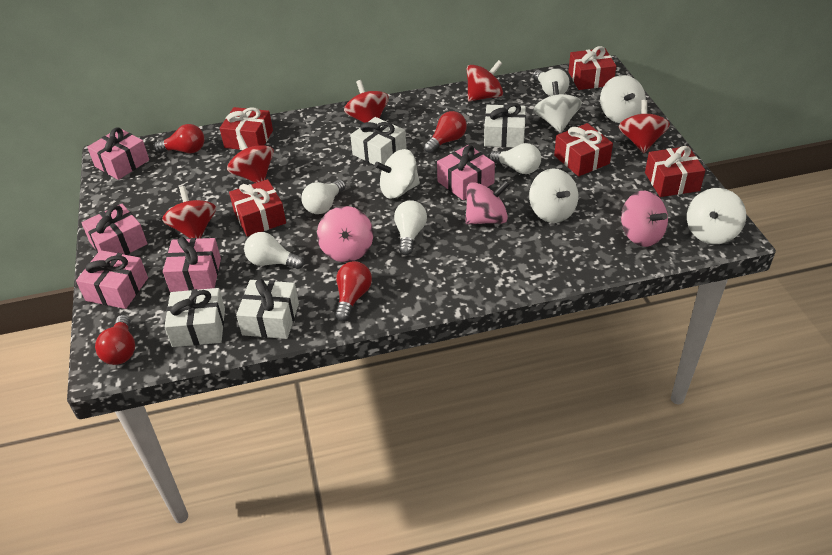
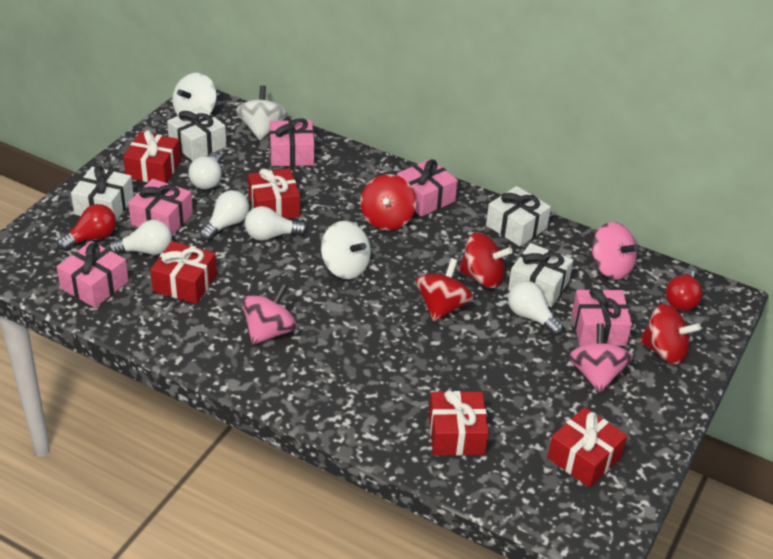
red light bulb: 4 -> 2
red spinning top: 5 -> 4
white spinning top: 5 -> 3

